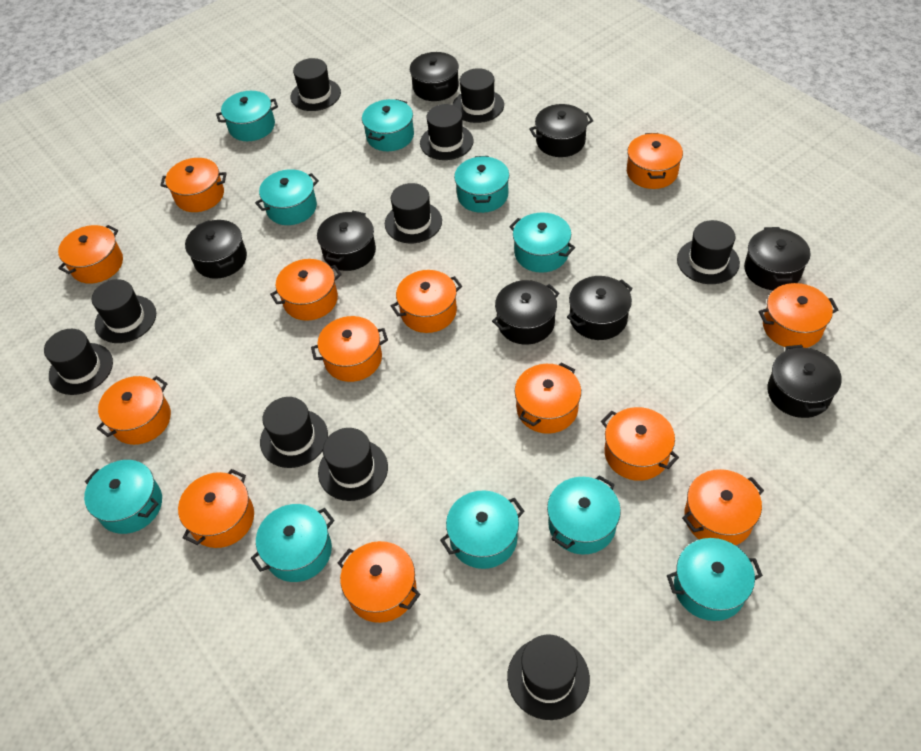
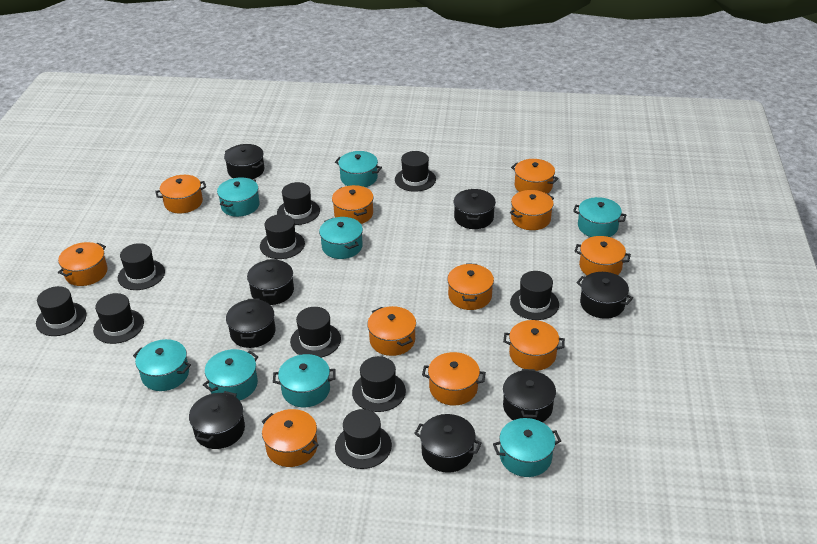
orange pot: 13 -> 11
turquoise pot: 10 -> 8

